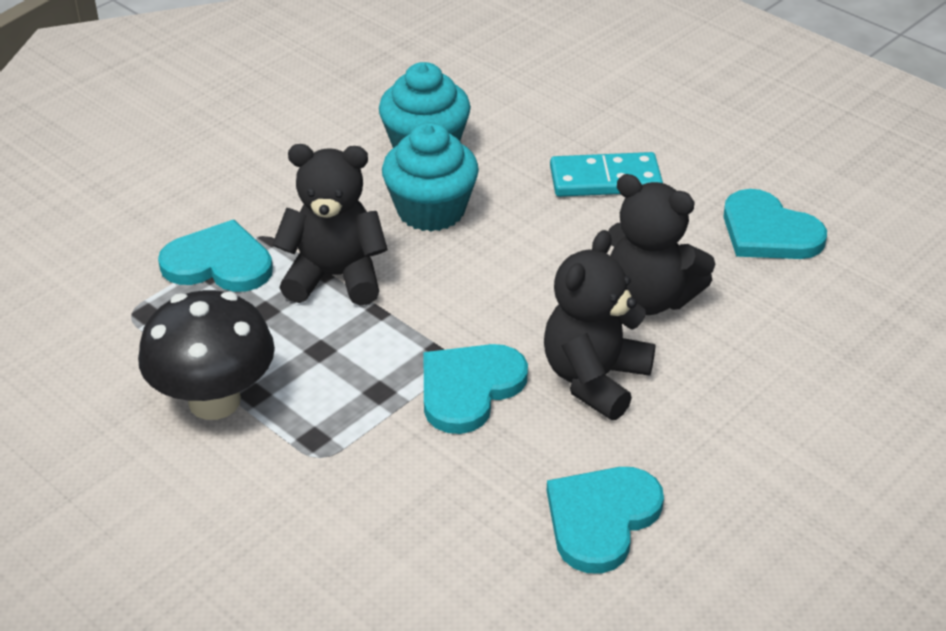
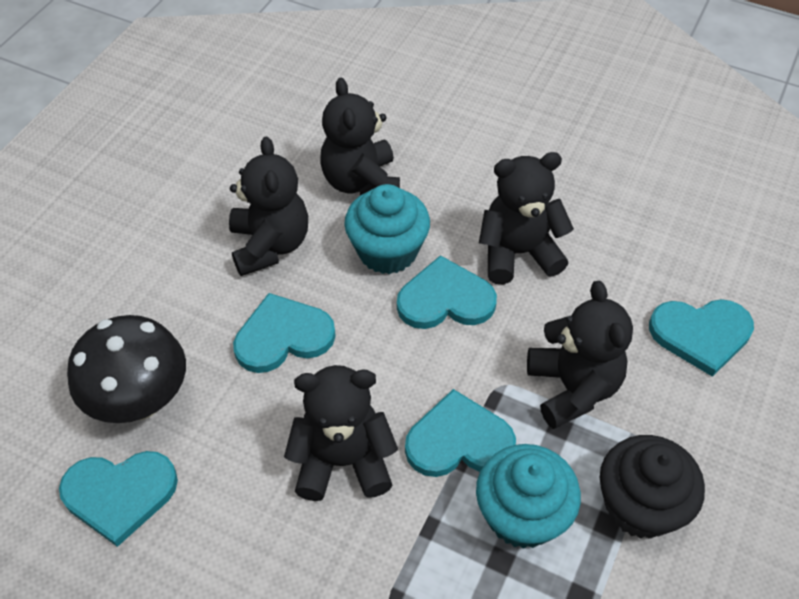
black cupcake: 0 -> 1
black teddy bear: 3 -> 5
turquoise domino: 1 -> 0
turquoise heart: 4 -> 5

